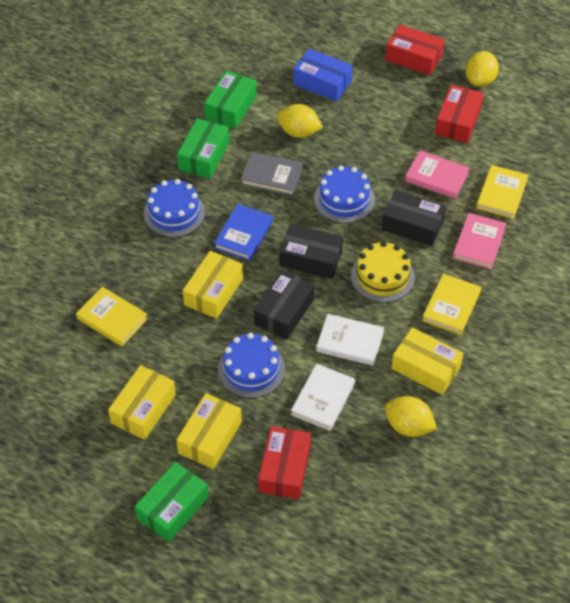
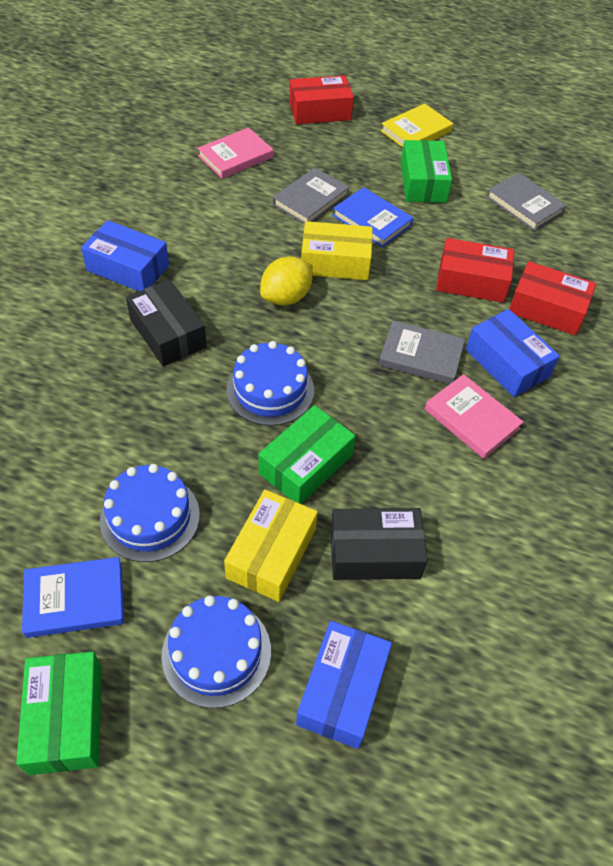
black box: 3 -> 2
blue book: 1 -> 2
blue box: 1 -> 3
grey book: 1 -> 3
white book: 2 -> 0
yellow book: 3 -> 1
yellow box: 4 -> 2
yellow cake: 1 -> 0
yellow lemon: 3 -> 1

